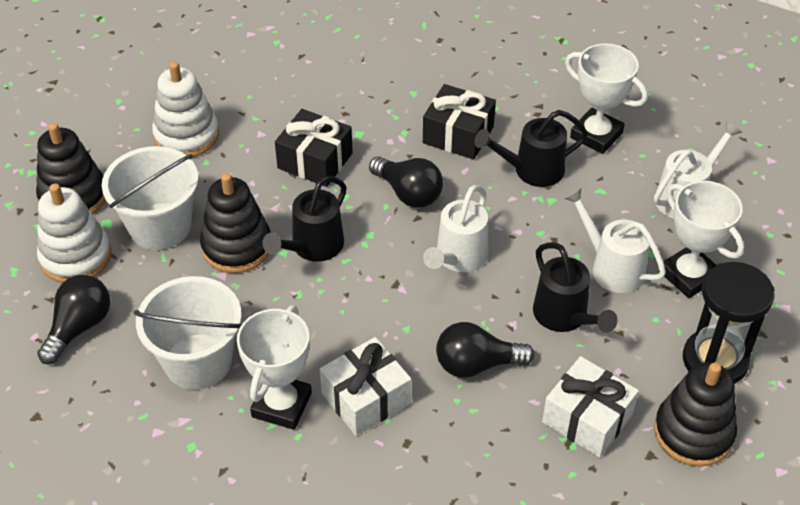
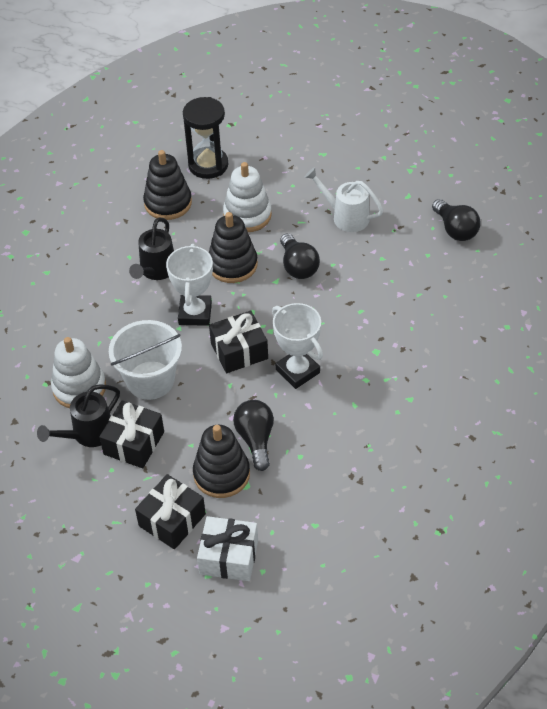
black gift: 2 -> 3
black watering can: 3 -> 2
white bucket: 2 -> 1
white gift: 2 -> 1
white trophy: 3 -> 2
white watering can: 3 -> 1

